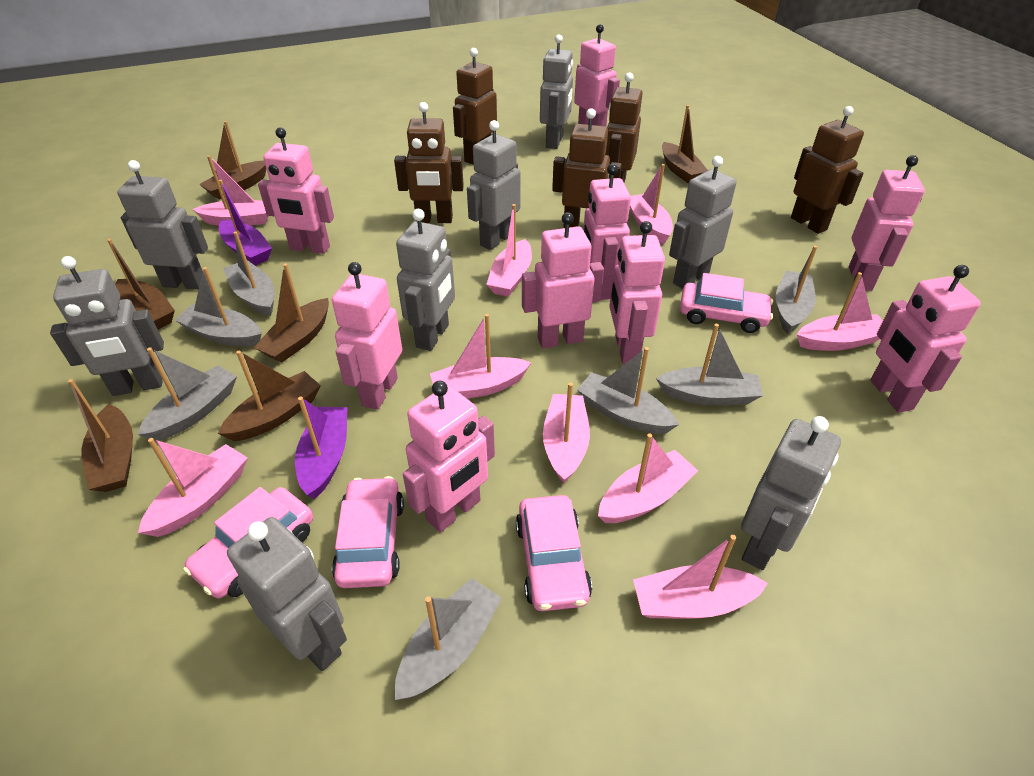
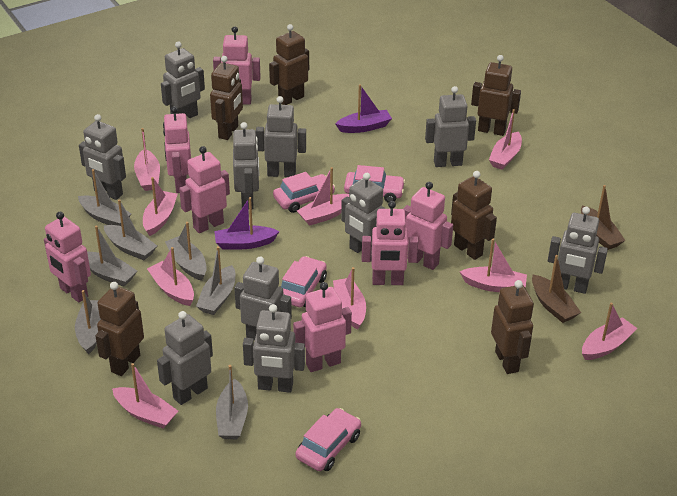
brown boat: 6 -> 2
brown robot: 5 -> 6
grey robot: 8 -> 10
pink robot: 9 -> 7

